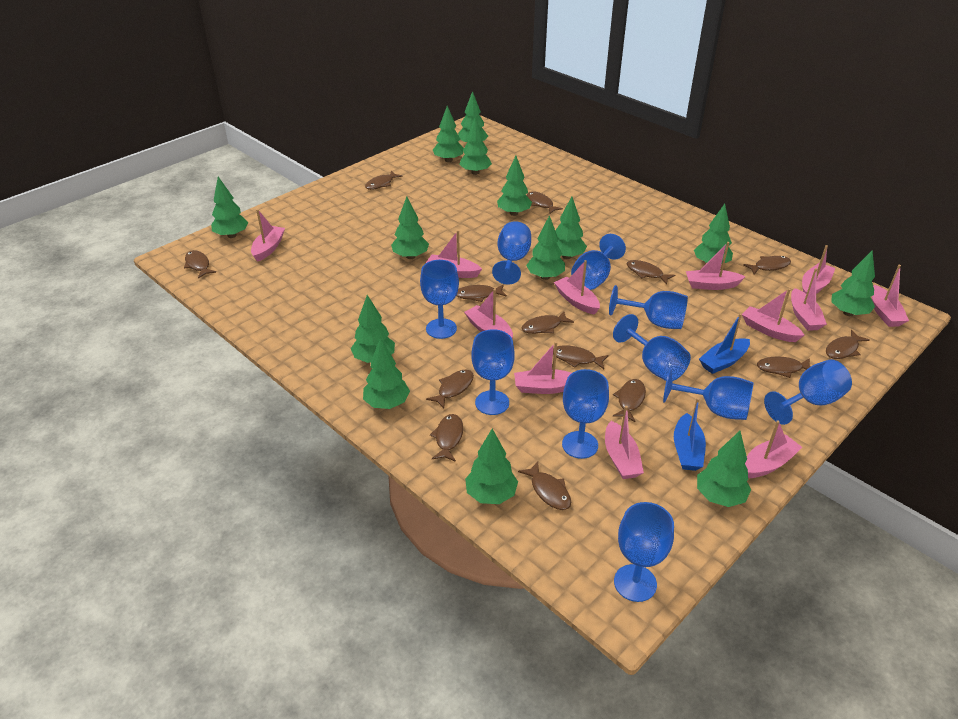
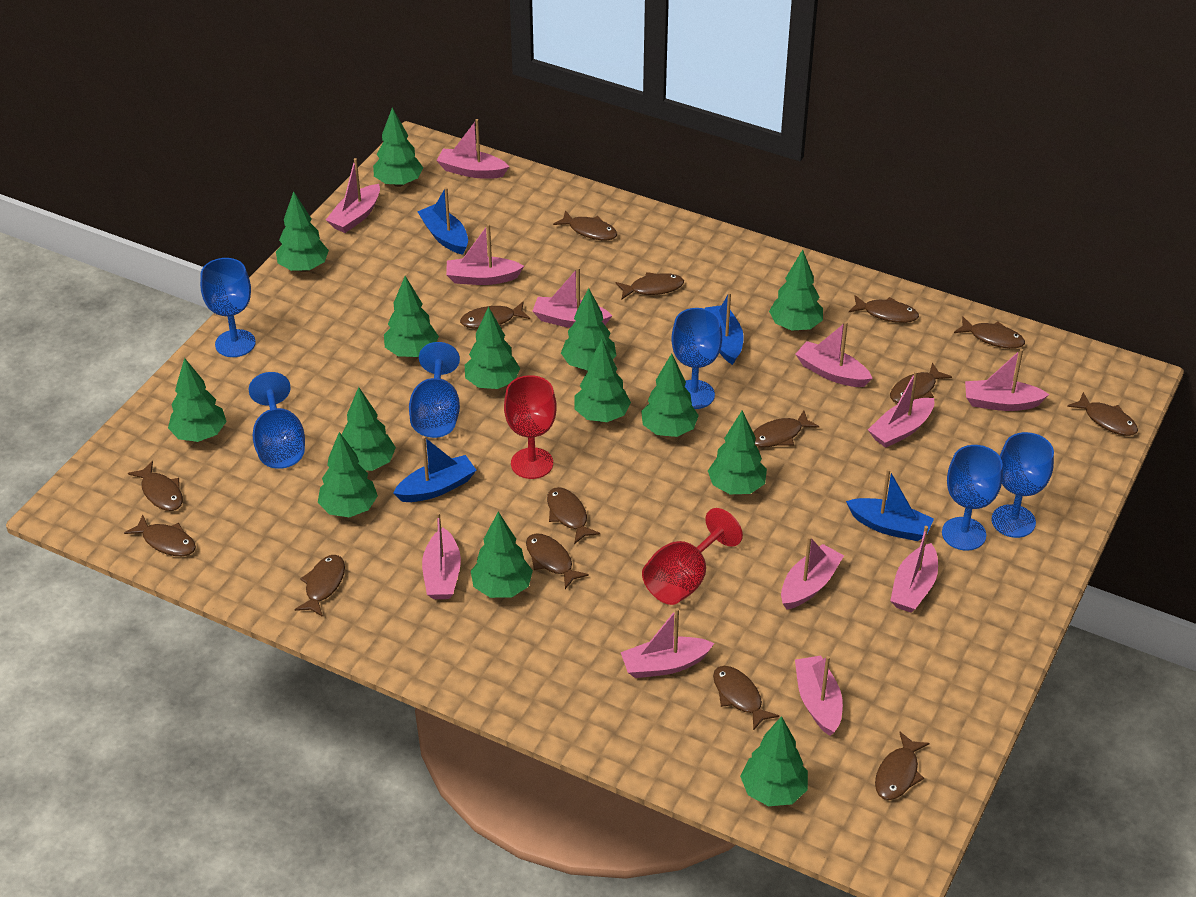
blue boat: 2 -> 4
blue goblet: 10 -> 6
brown fish: 14 -> 15
red goblet: 0 -> 2

